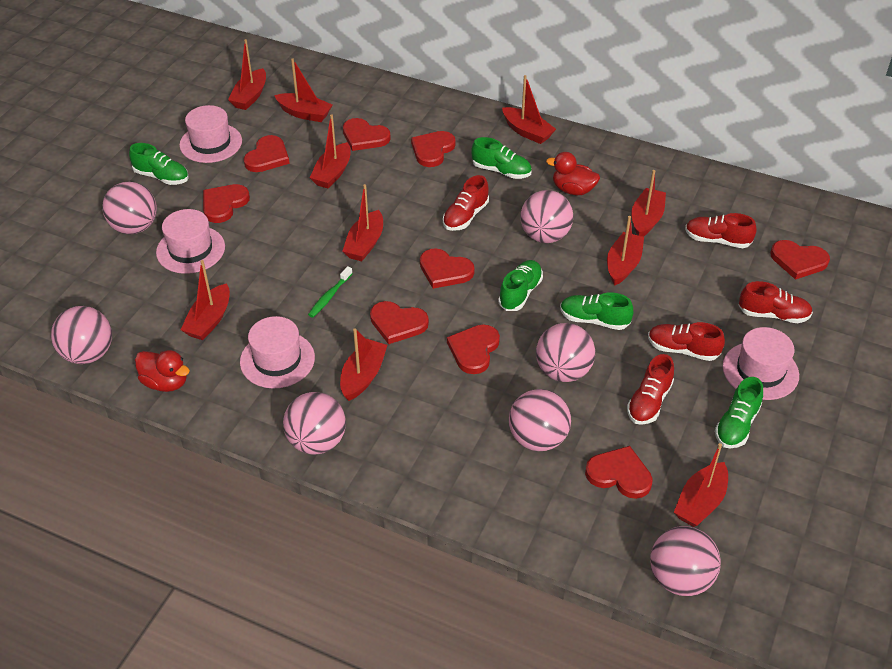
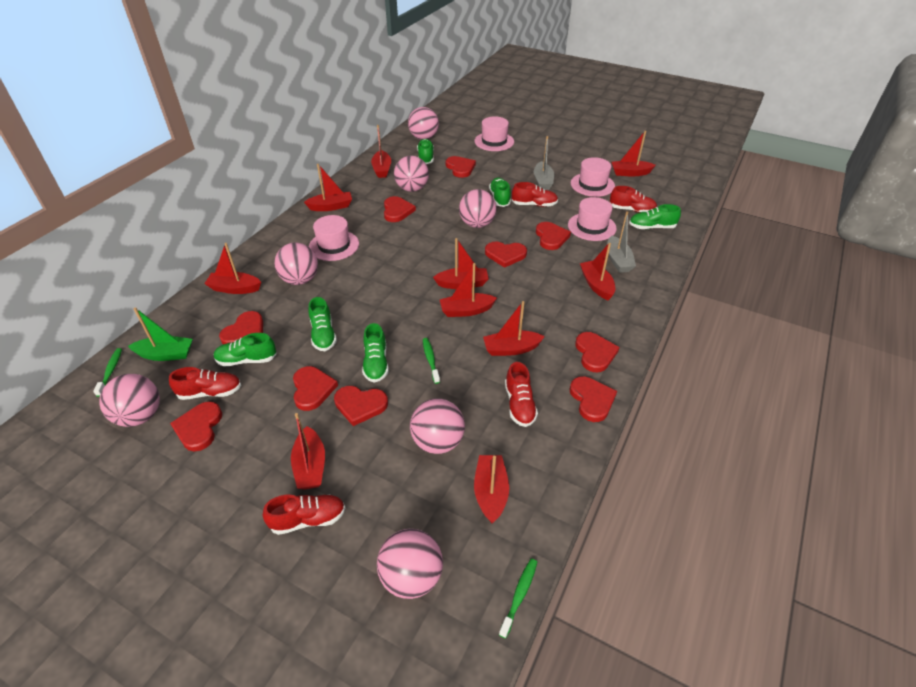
green boat: 0 -> 1
green shoe: 5 -> 6
green toothbrush: 1 -> 3
grey boat: 0 -> 2
red duck: 2 -> 0
red heart: 9 -> 10

